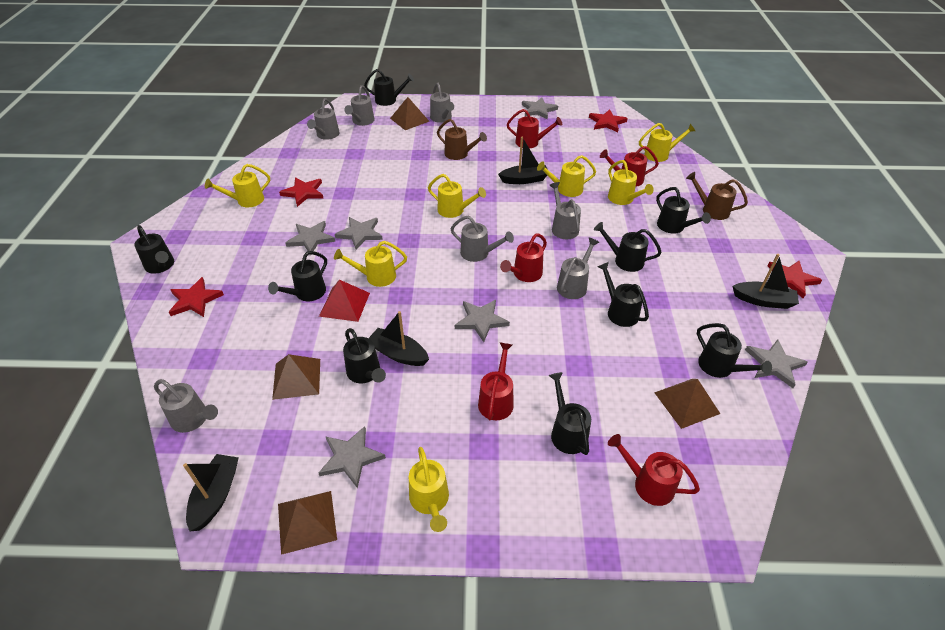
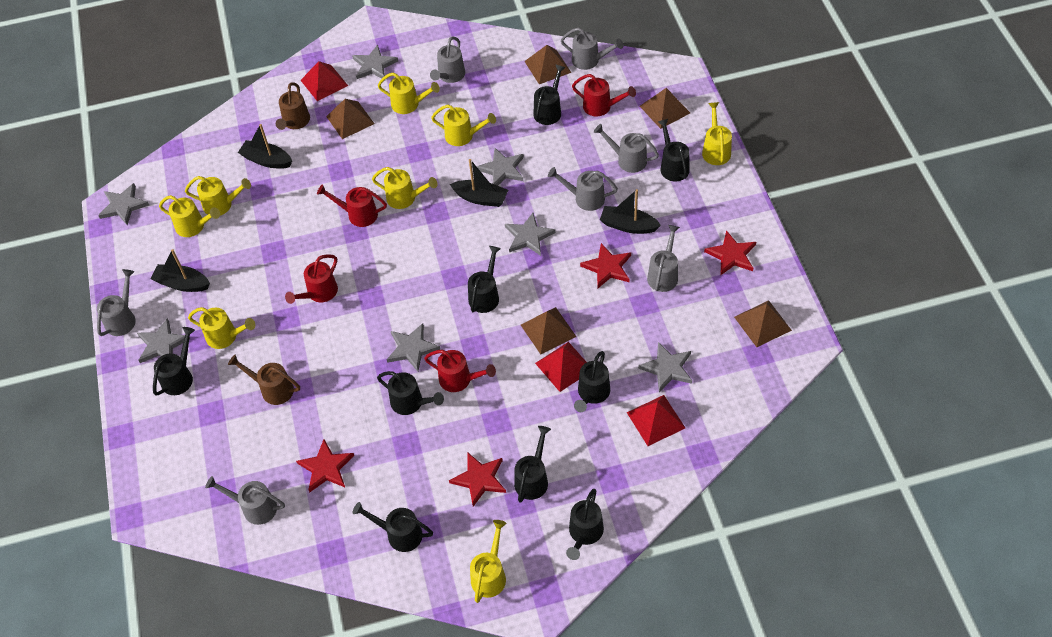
brown pyramid: 4 -> 5
grey star: 6 -> 7
red pyramid: 1 -> 3
red watering can: 5 -> 4
yellow watering can: 7 -> 8

